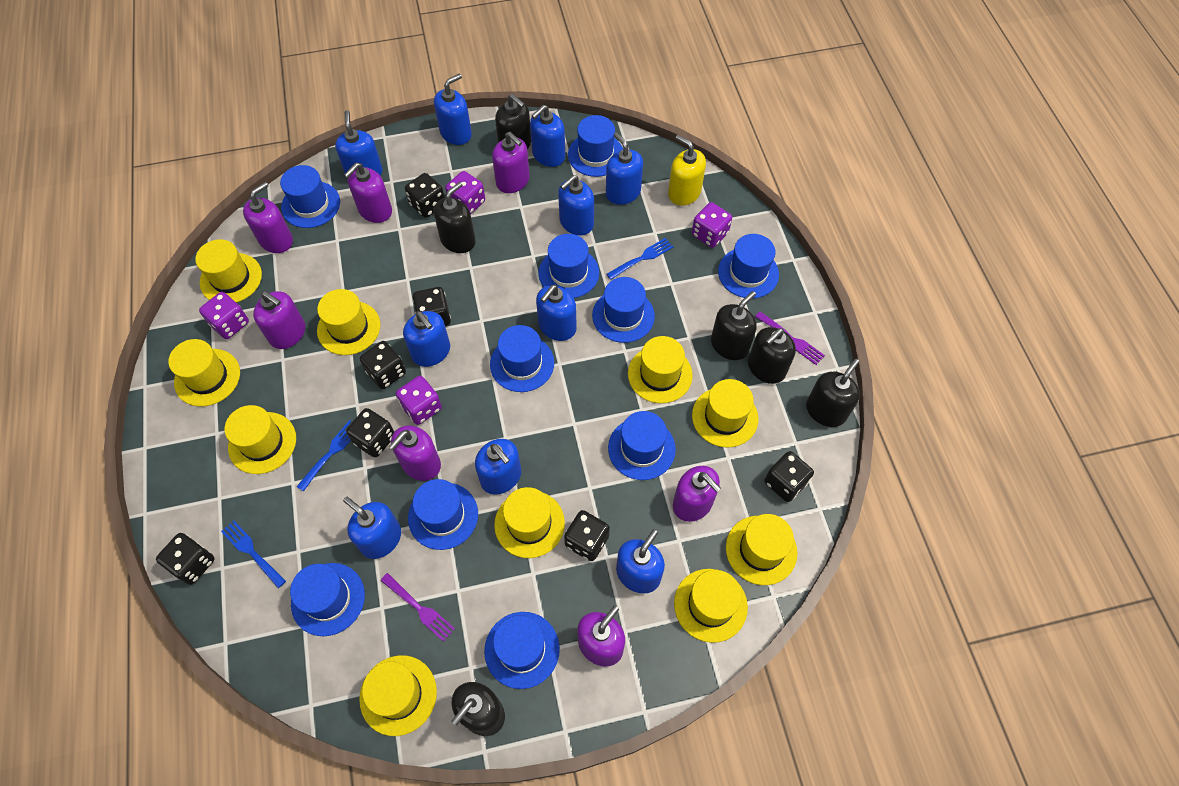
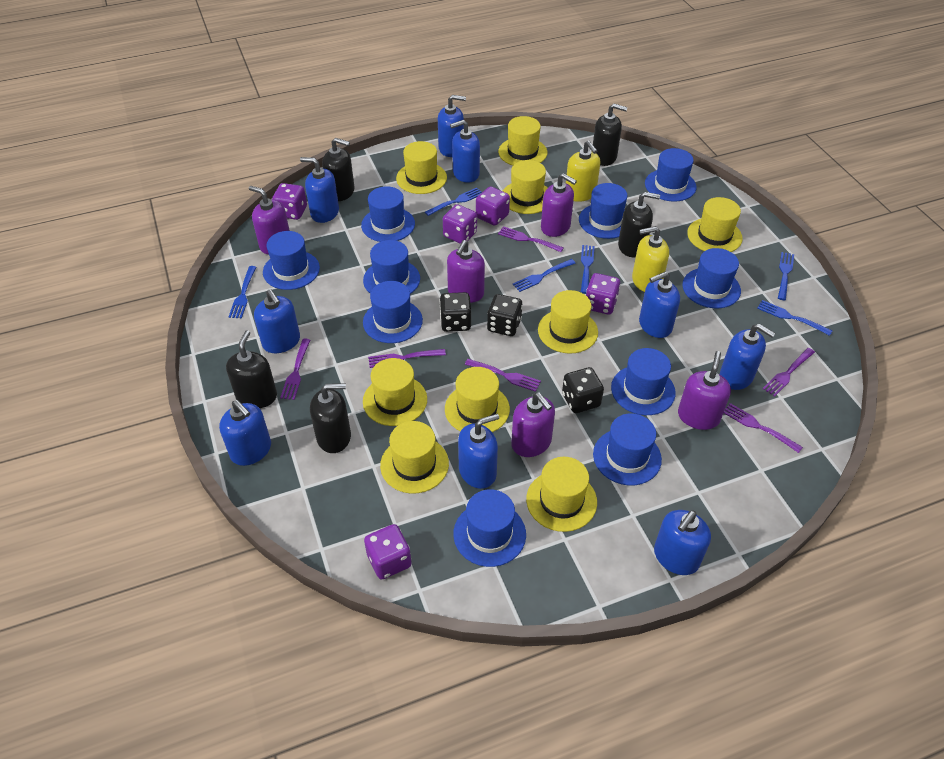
black dice: 7 -> 3
black soap dispenser: 6 -> 5
blue fork: 3 -> 6
blue soap dispenser: 10 -> 9
purple dice: 4 -> 5
purple fork: 2 -> 6
purple soap dispenser: 7 -> 5
yellow hat: 10 -> 9
yellow soap dispenser: 1 -> 2

